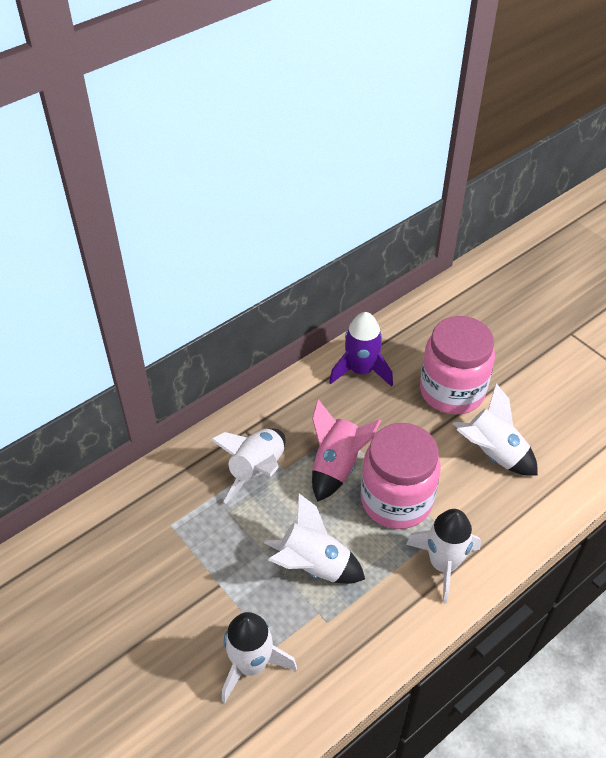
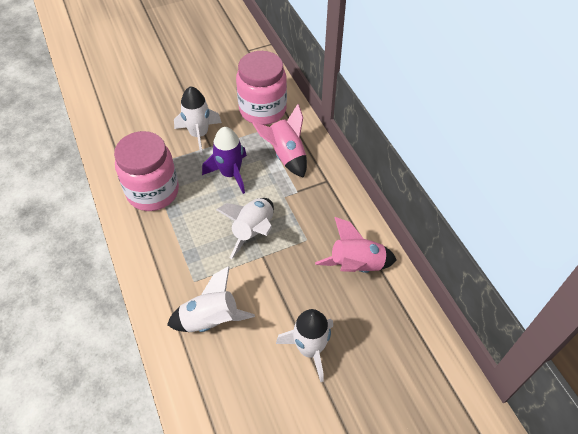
pink rocket: 1 -> 2
white rocket: 5 -> 4

